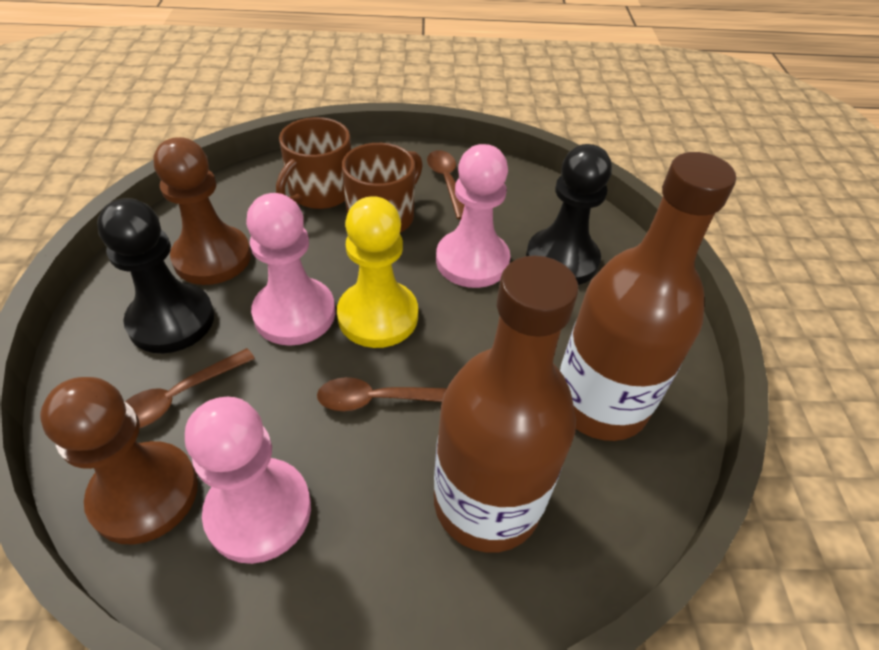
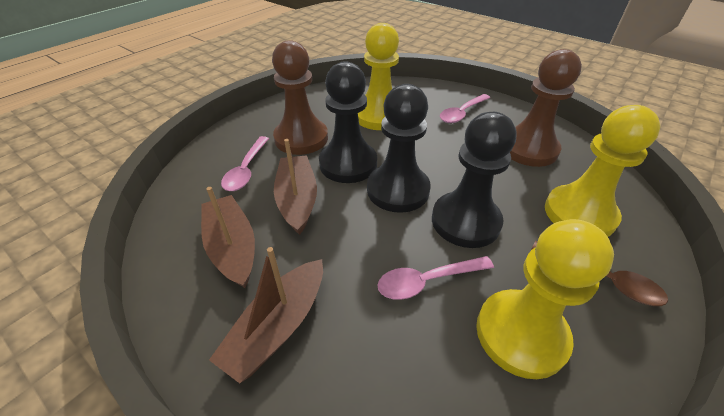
black pawn: 2 -> 3
brown boat: 0 -> 3
brown bottle: 2 -> 0
brown mug: 2 -> 0
brown spoon: 3 -> 1
pink pawn: 3 -> 0
pink spoon: 0 -> 3
yellow pawn: 1 -> 3

